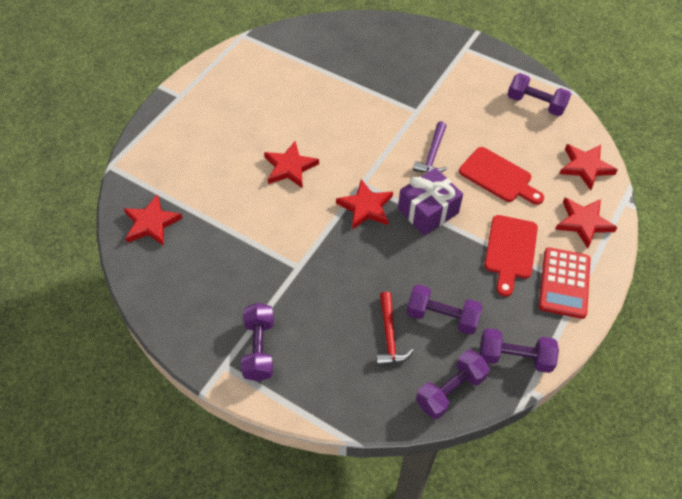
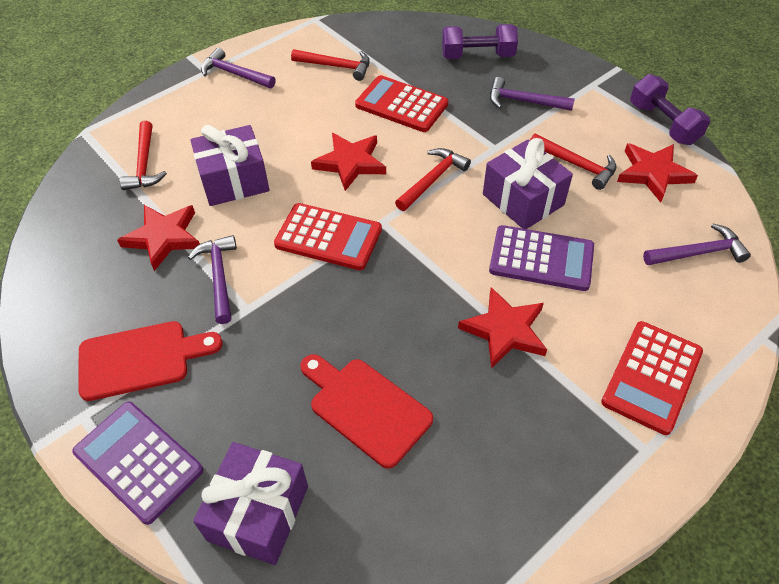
purple calculator: 0 -> 2
purple dumbbell: 5 -> 2
purple gift: 1 -> 3
purple hammer: 1 -> 4
red calculator: 1 -> 3
red hammer: 1 -> 4
red star: 5 -> 4

